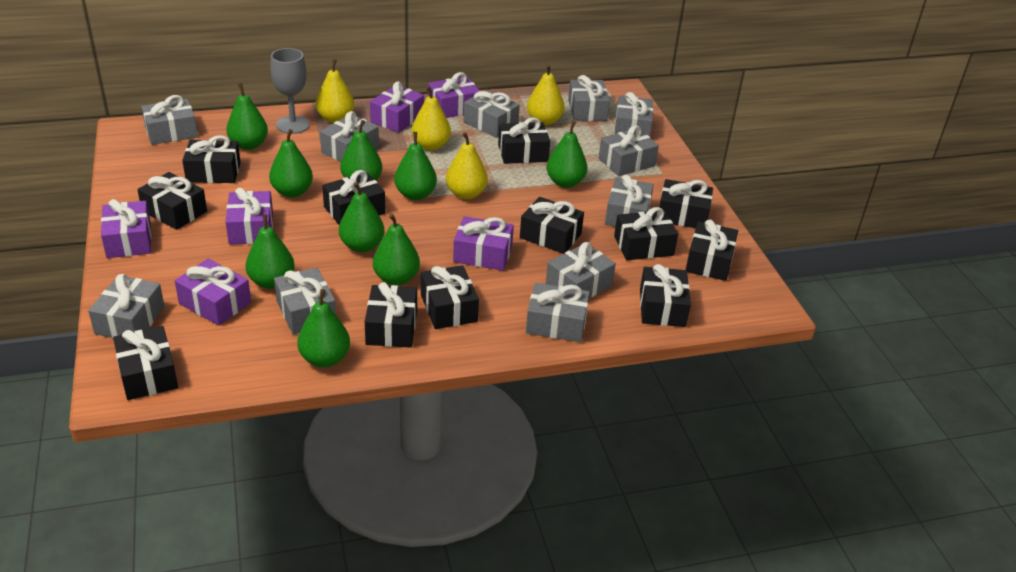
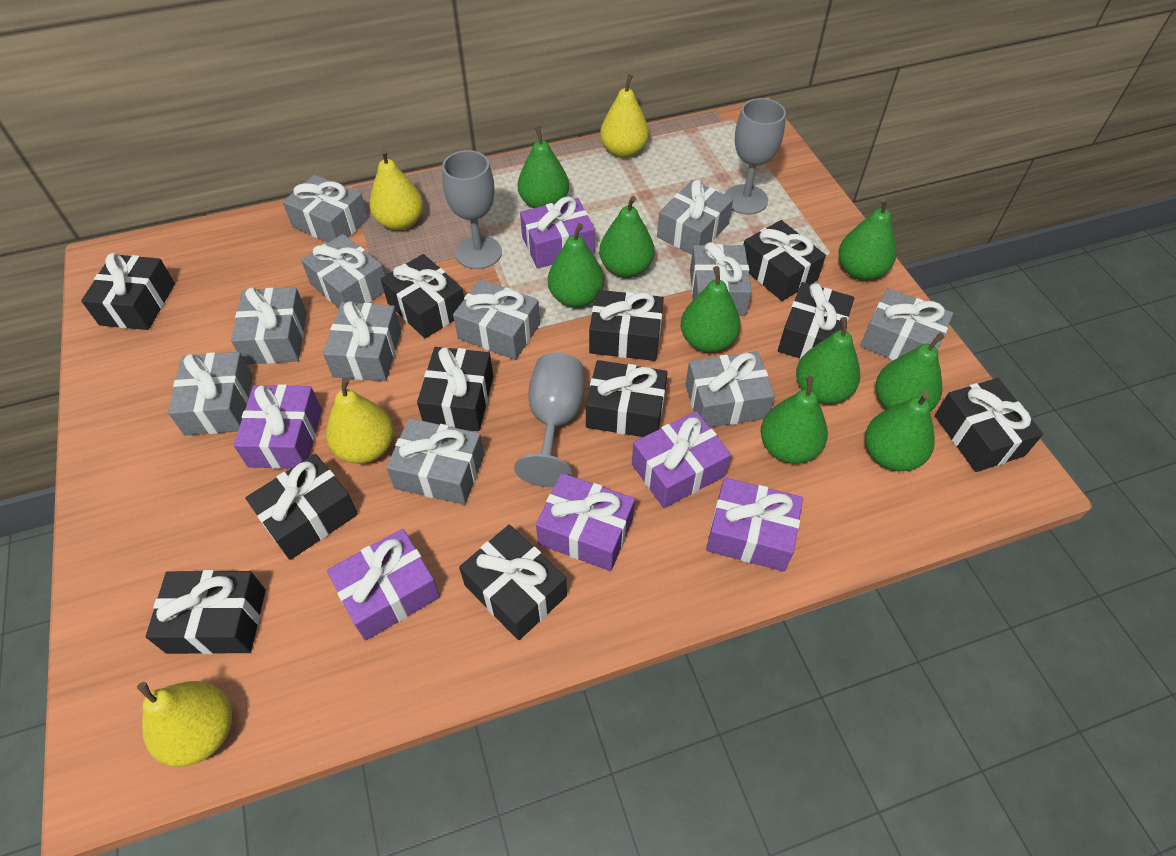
black gift: 12 -> 11
grey goblet: 1 -> 3

